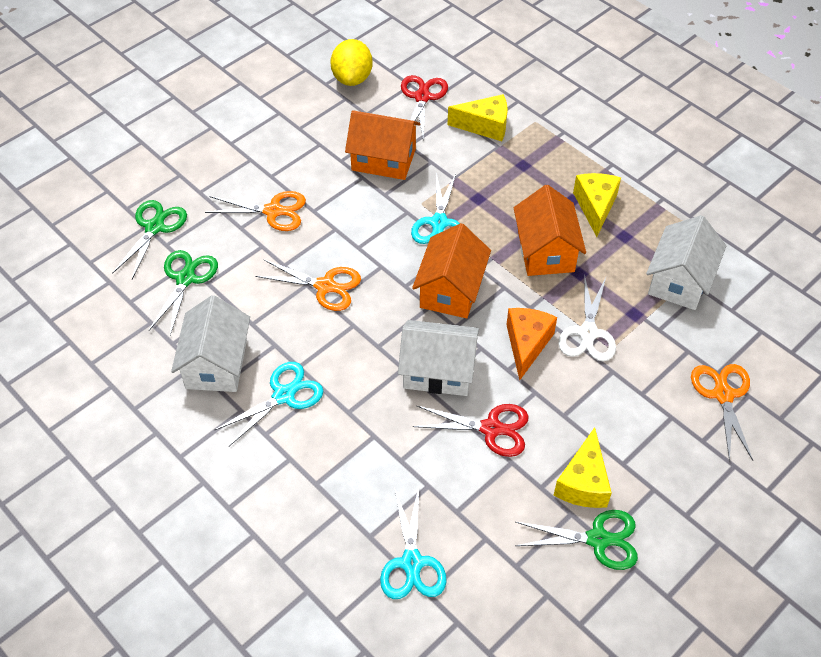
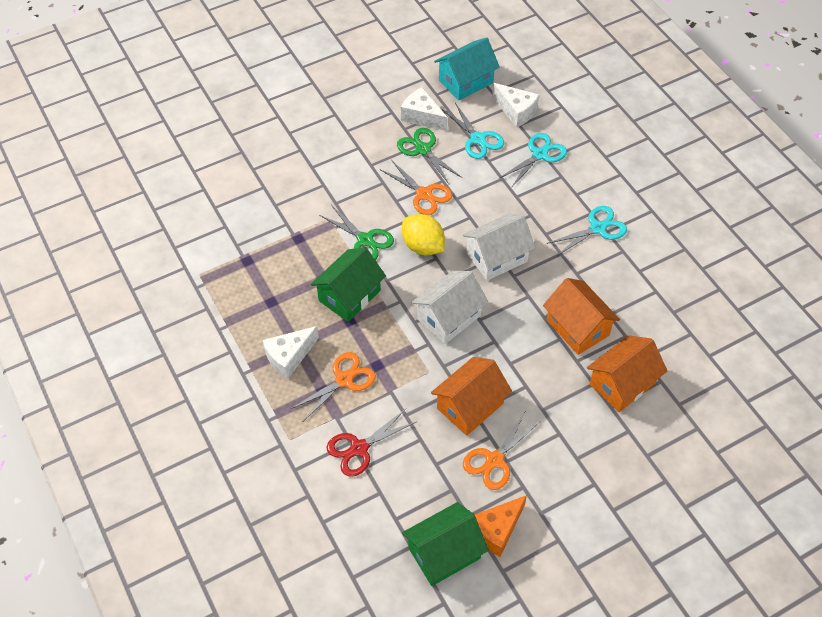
green house: 0 -> 2
green scissors: 3 -> 2
red scissors: 2 -> 1
turquoise house: 0 -> 1
white cheese: 0 -> 3
white house: 3 -> 2
white scissors: 1 -> 0
yellow cheese: 3 -> 0

